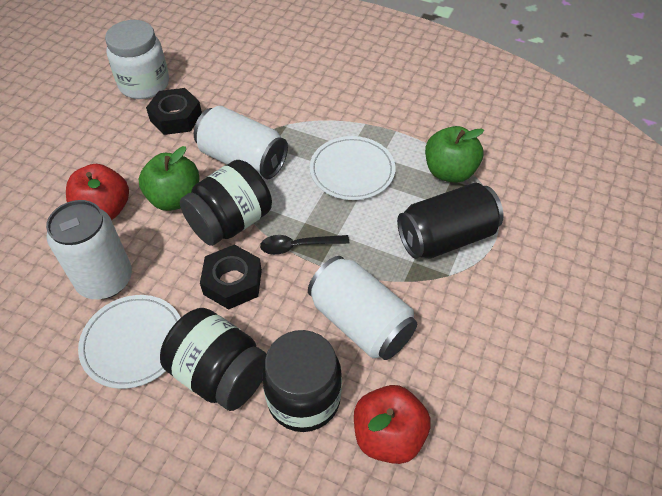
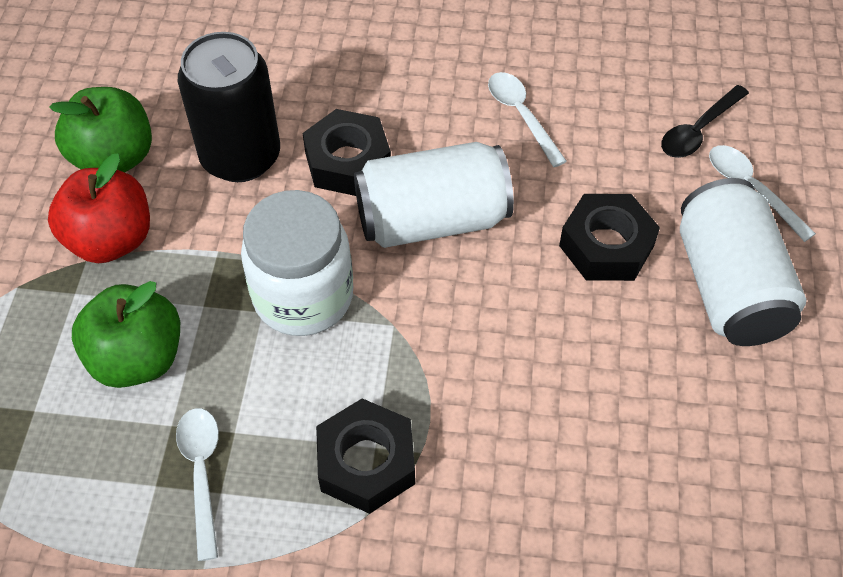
black jar: 3 -> 0
black nut: 2 -> 3
red apple: 2 -> 1
white can: 3 -> 2
white plate: 2 -> 0
white spoon: 0 -> 3

